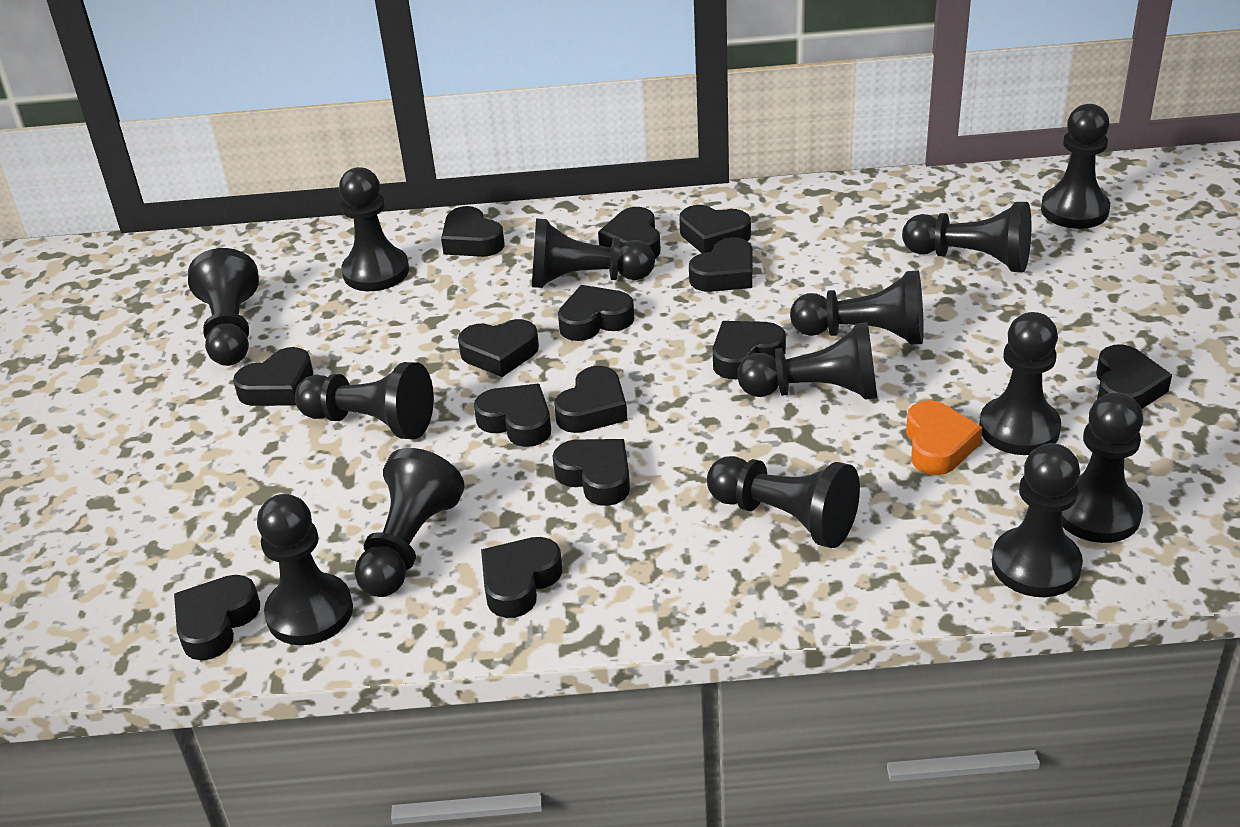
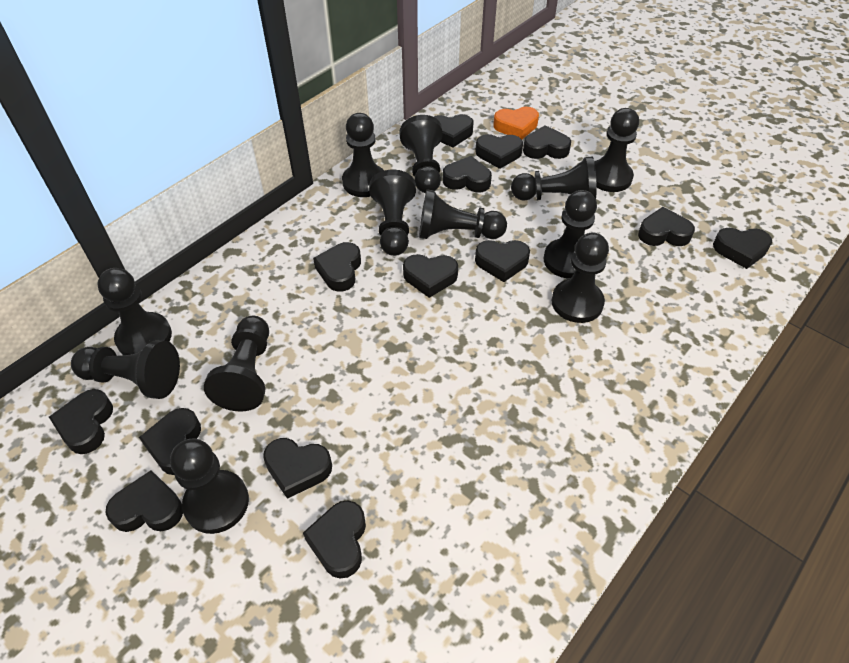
black pawn: 14 -> 12

